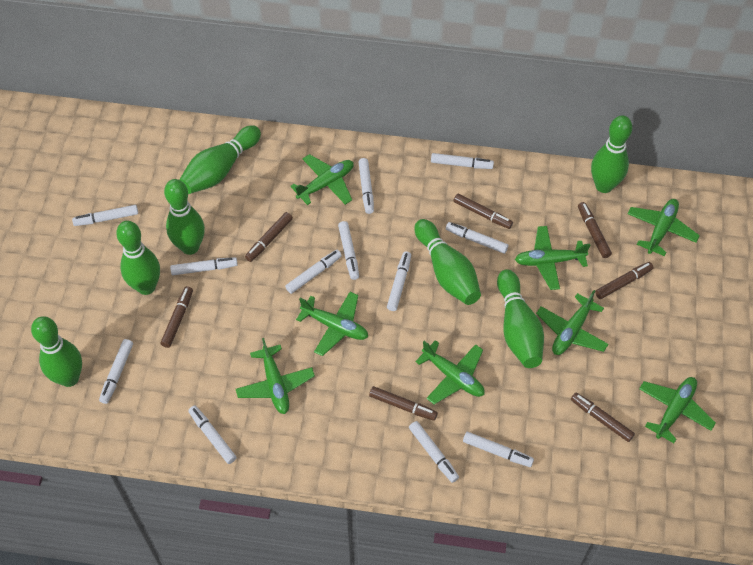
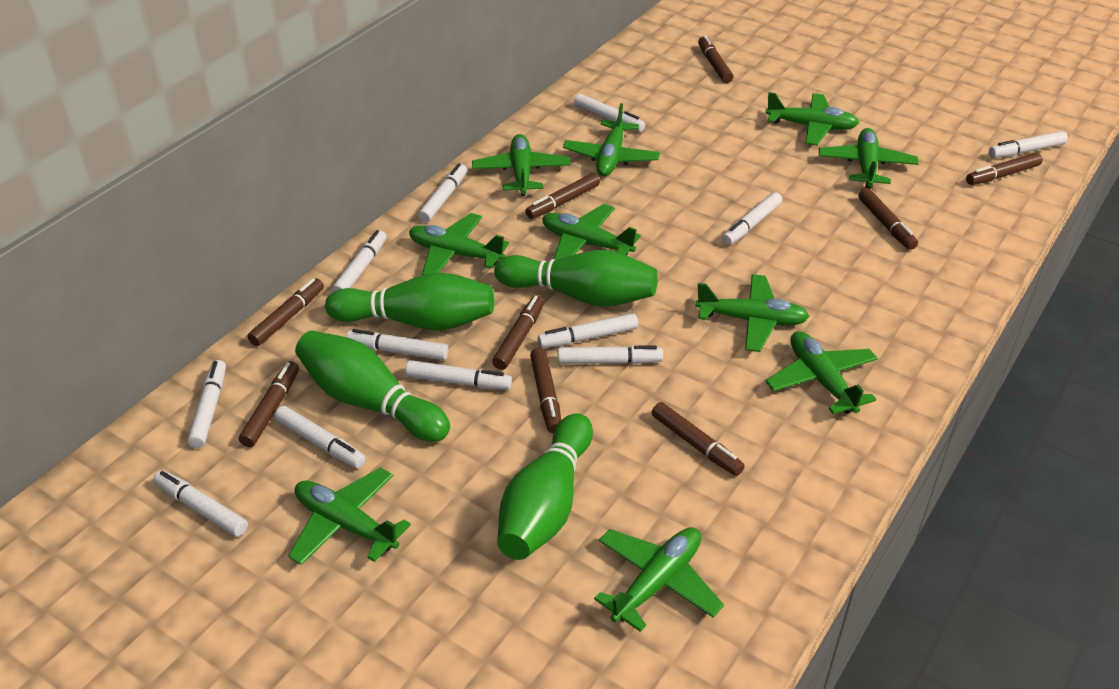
brown marker: 7 -> 9
green bowling pin: 7 -> 4
green plane: 8 -> 10

